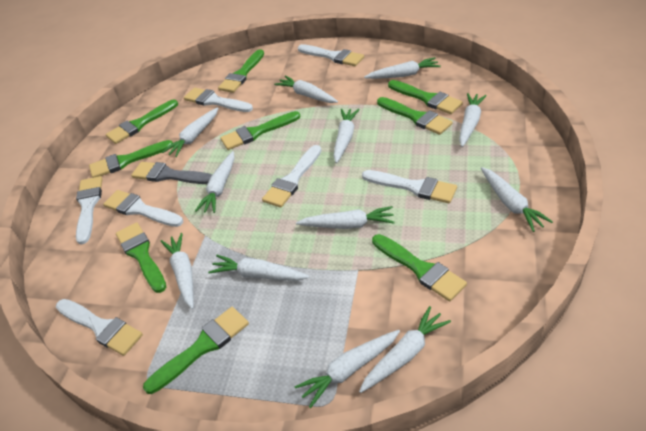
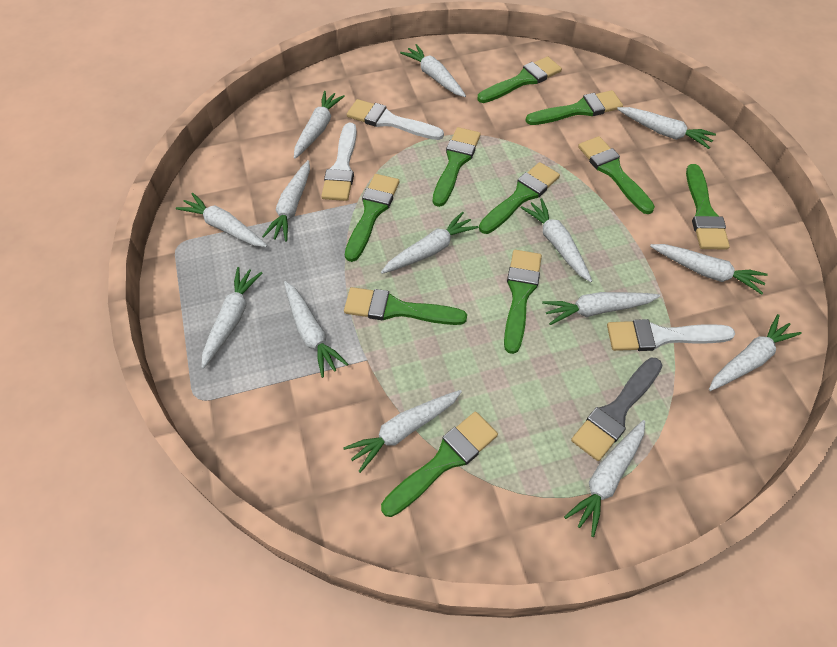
green brush: 9 -> 10
white brush: 7 -> 3
white carrot: 12 -> 14

